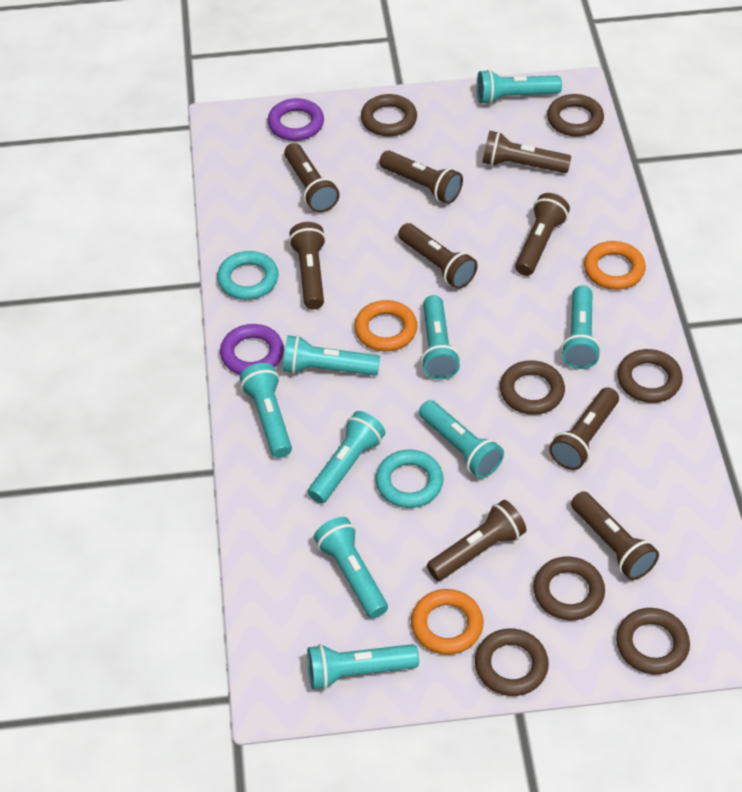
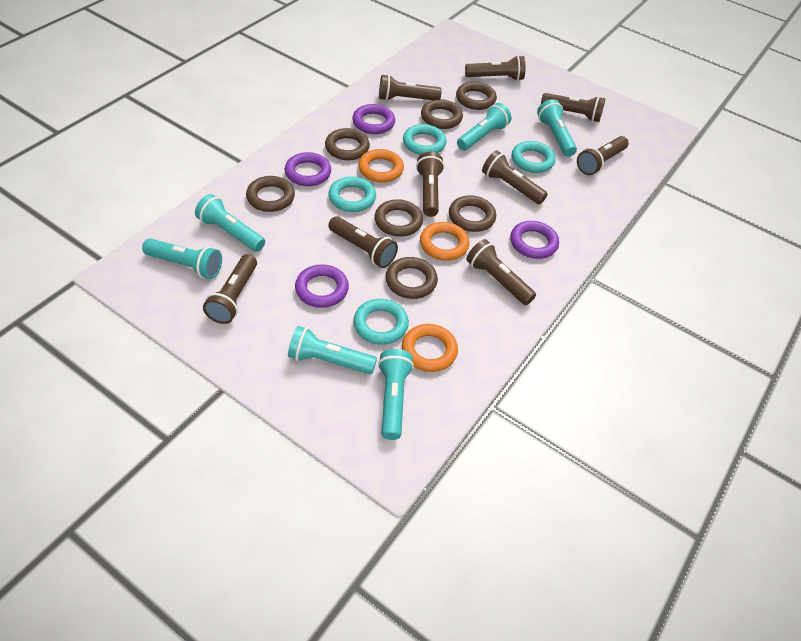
purple ring: 2 -> 4
turquoise flashlight: 9 -> 6
turquoise ring: 2 -> 4

